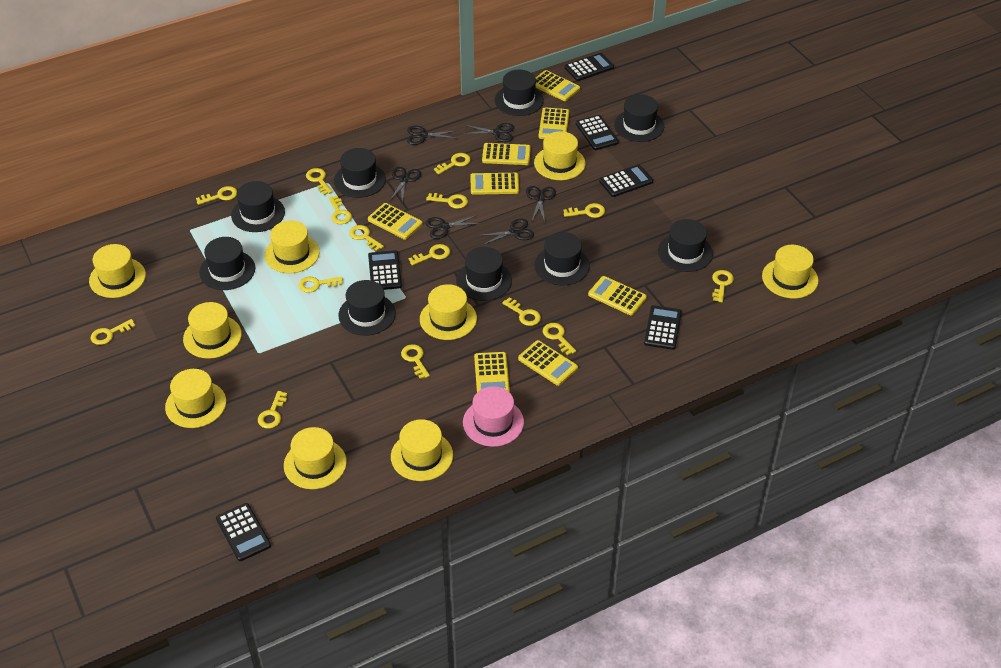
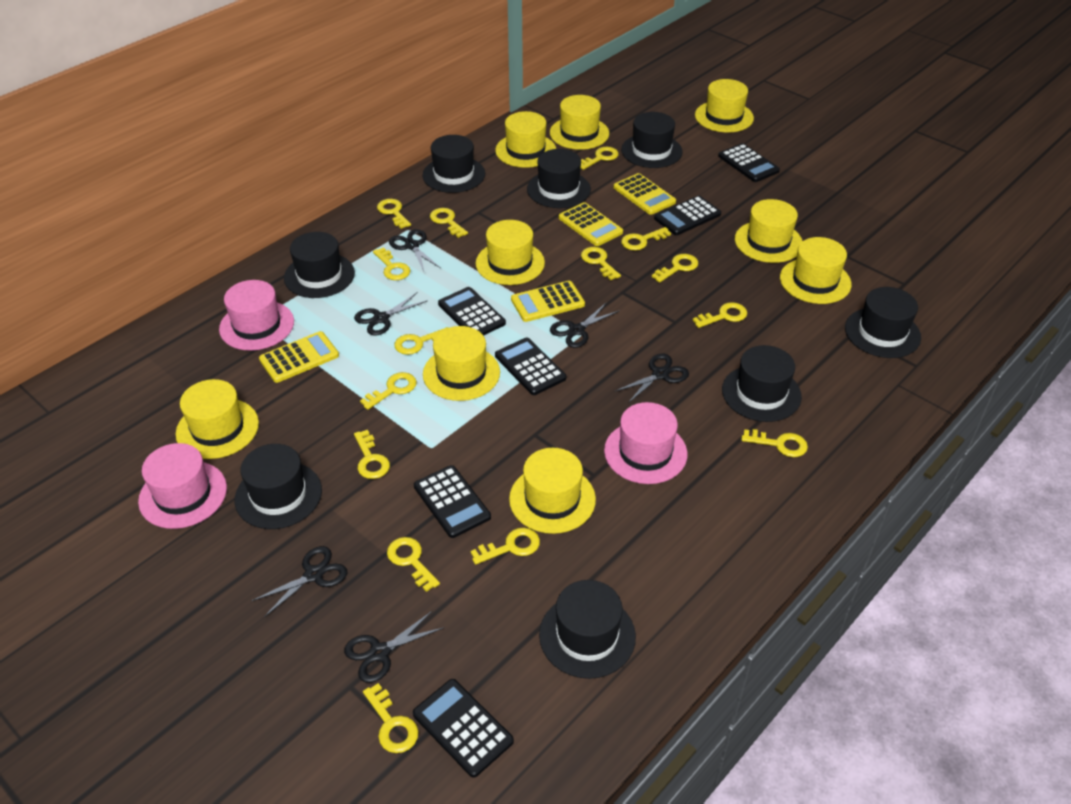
black hat: 9 -> 8
pink hat: 1 -> 3
yellow calculator: 8 -> 4

